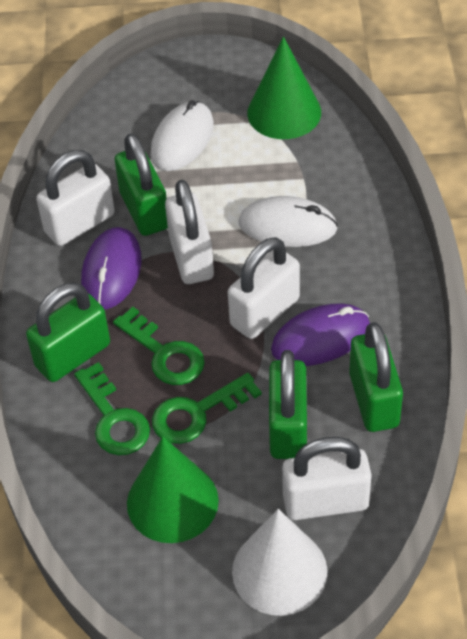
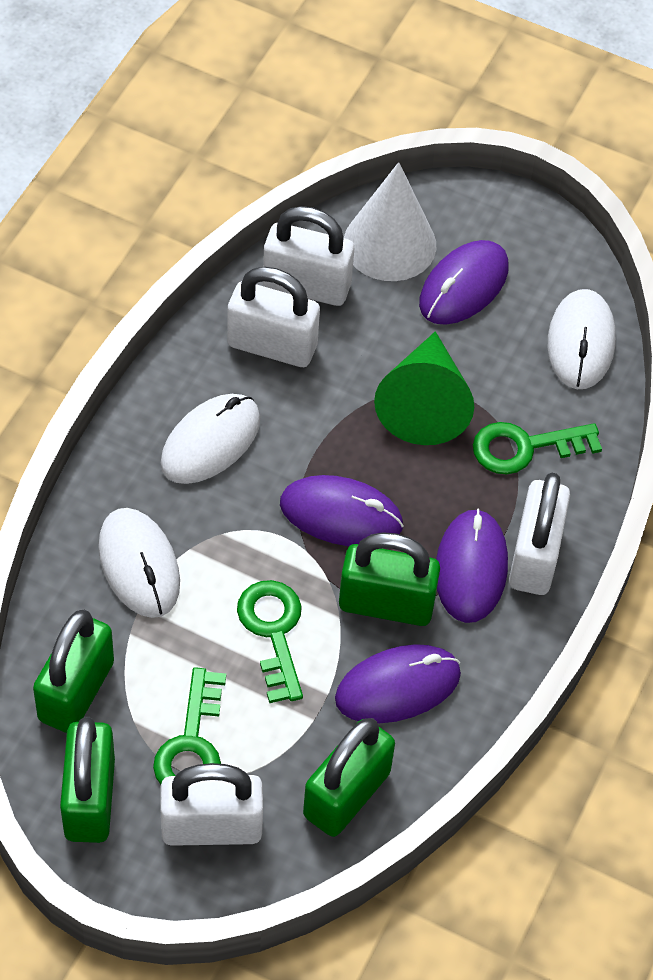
green cone: 2 -> 1
purple mouse: 2 -> 4
white mouse: 2 -> 3

